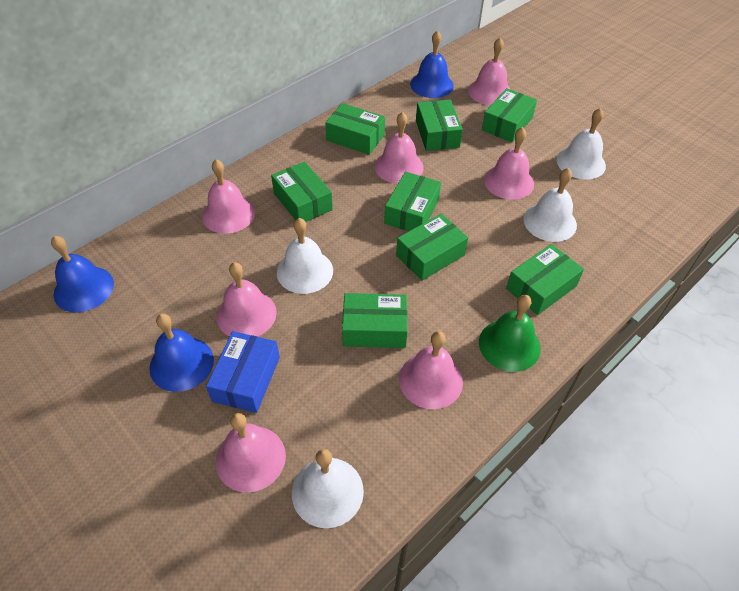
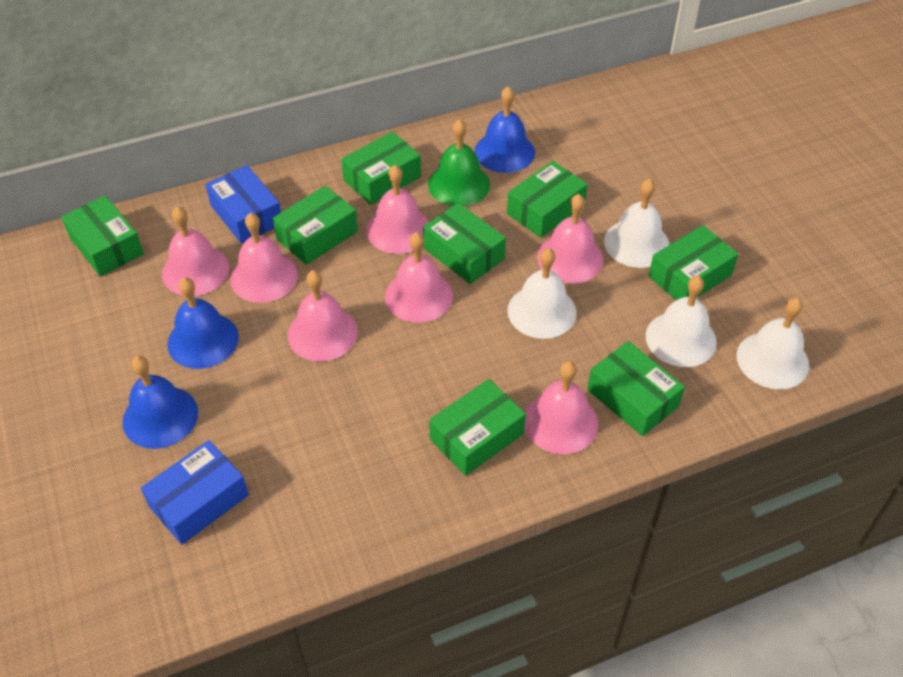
blue box: 1 -> 2

